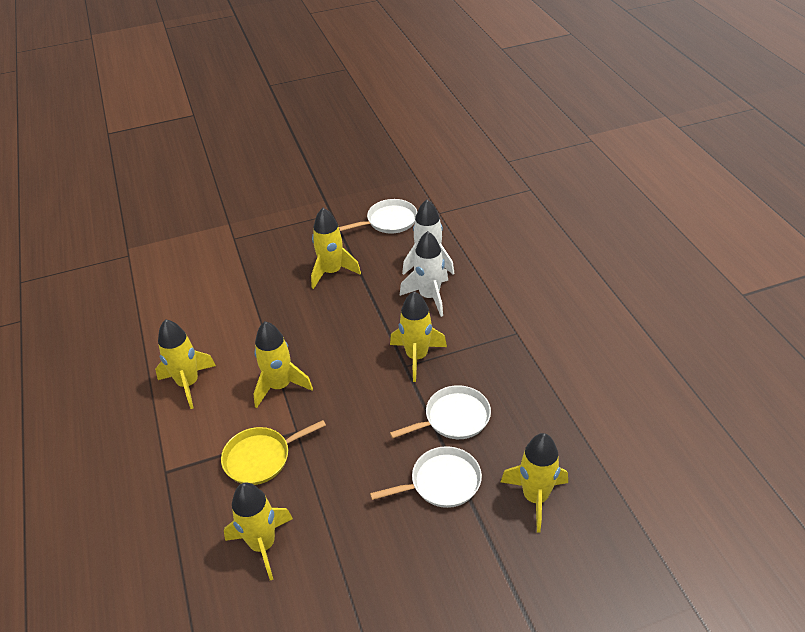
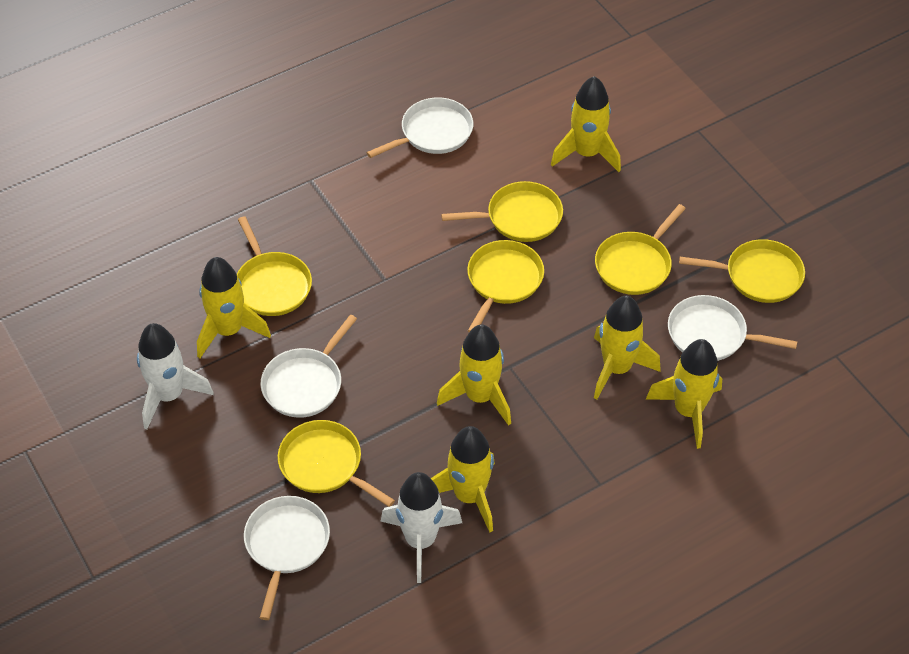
white pan: 3 -> 4
yellow pan: 1 -> 6

